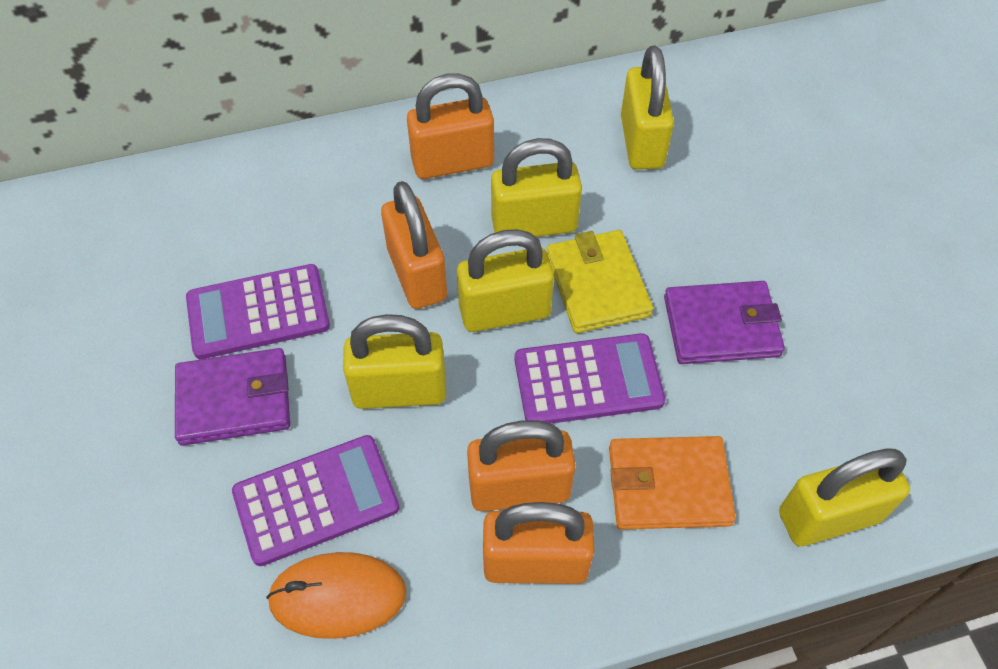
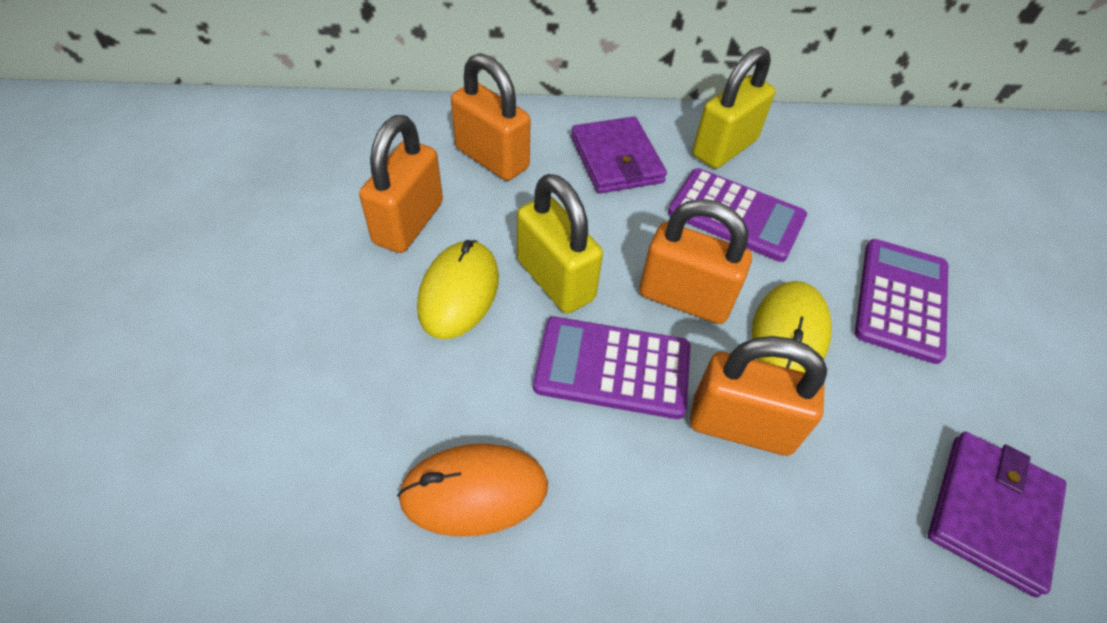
orange wallet: 1 -> 0
yellow mouse: 0 -> 2
yellow padlock: 5 -> 2
yellow wallet: 1 -> 0

